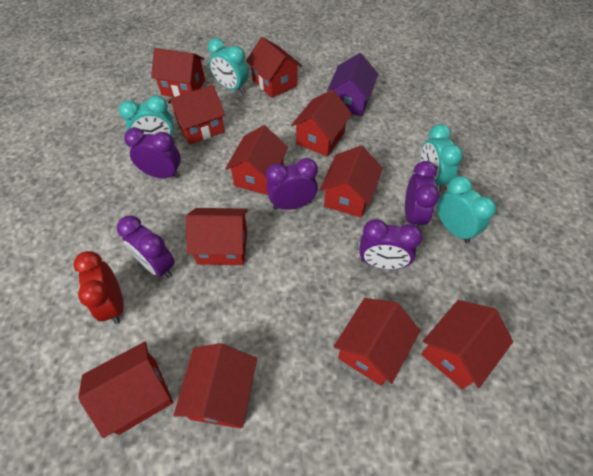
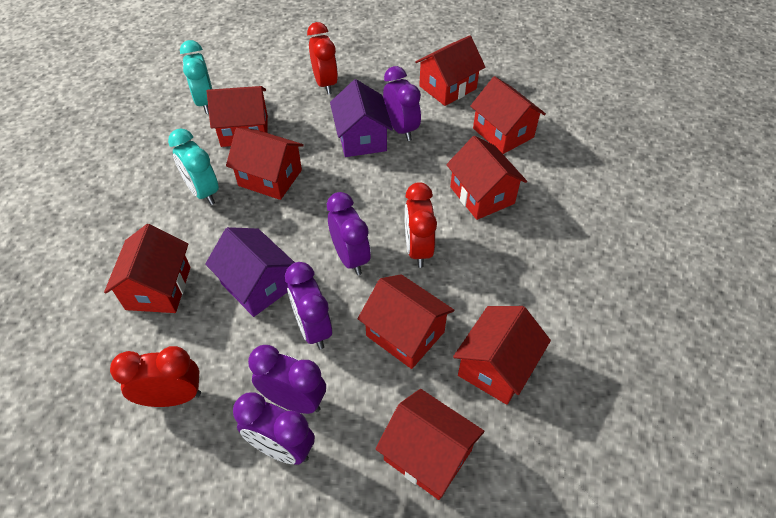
purple house: 1 -> 2
red clock: 1 -> 3
red house: 11 -> 9
turquoise clock: 4 -> 2

